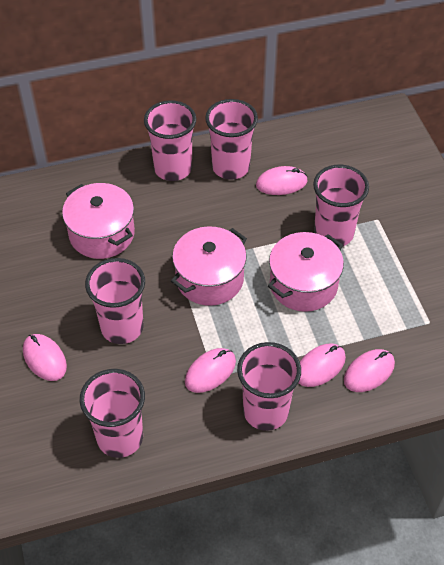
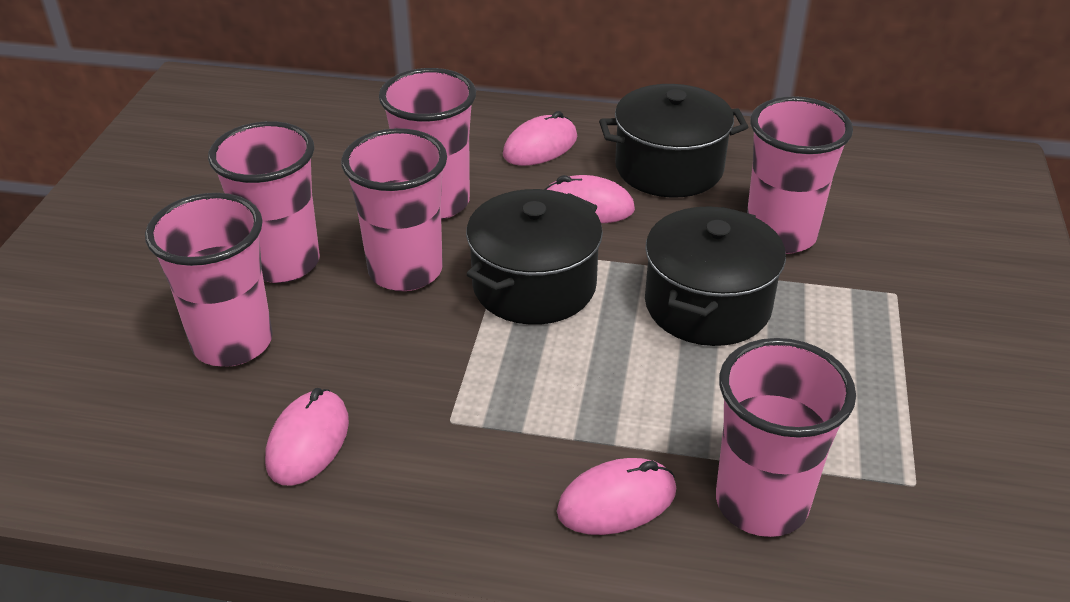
black pot: 0 -> 3
pink mouse: 5 -> 4
pink pot: 3 -> 0

